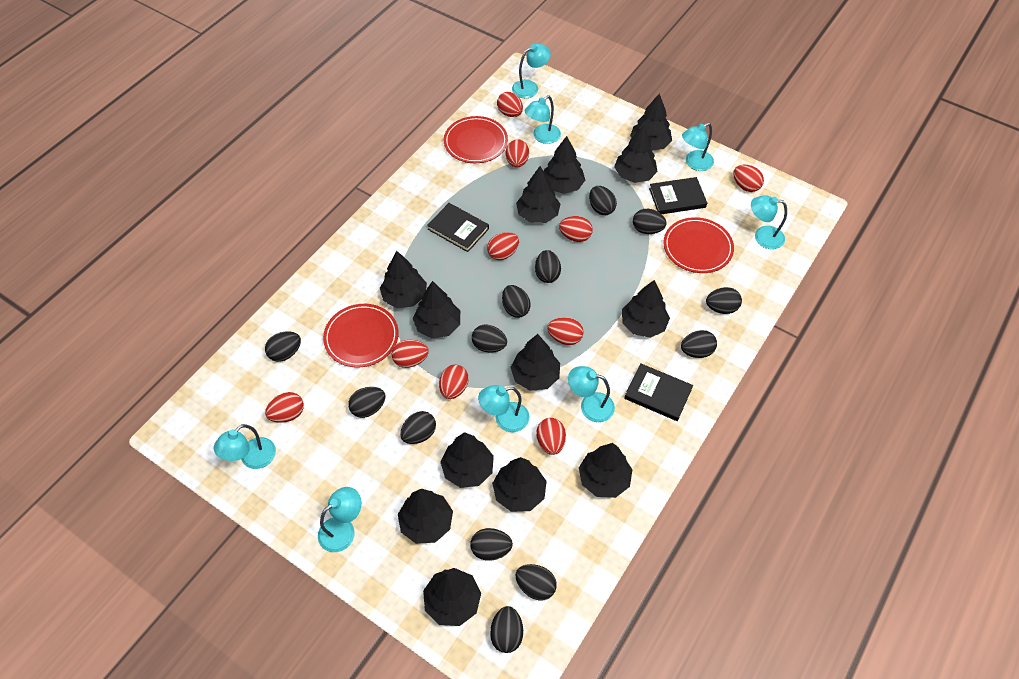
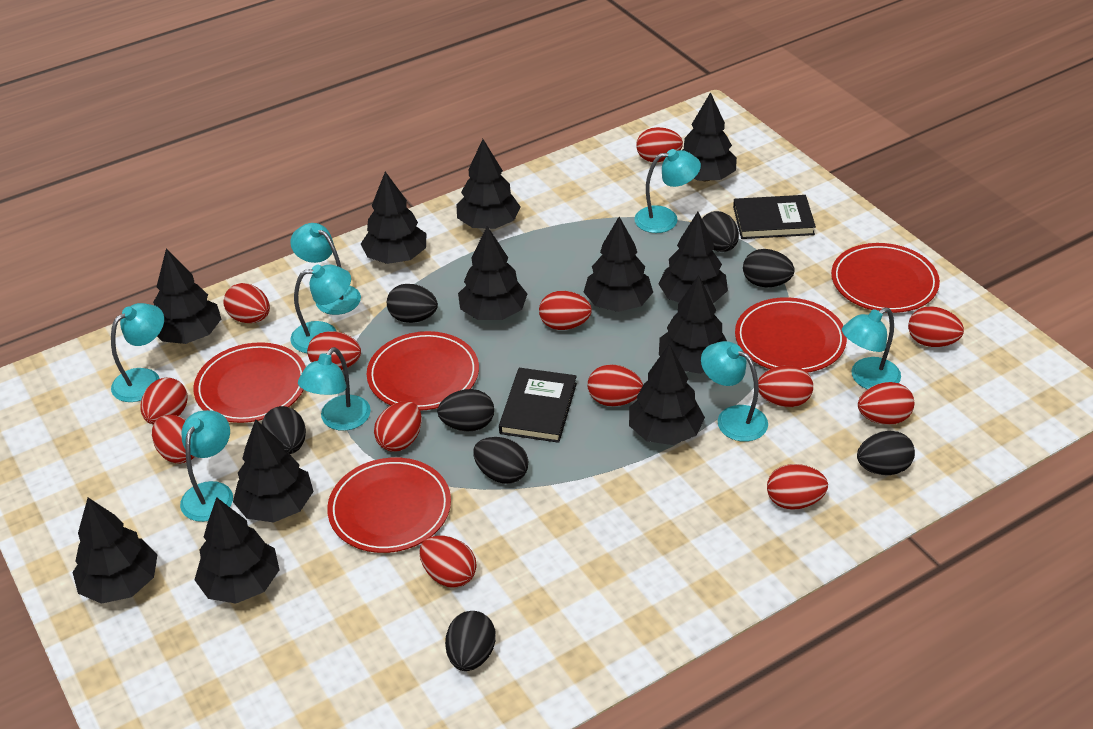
black book: 3 -> 2
black egg: 13 -> 8
black tree: 13 -> 12
red egg: 10 -> 13
red plate: 3 -> 5

